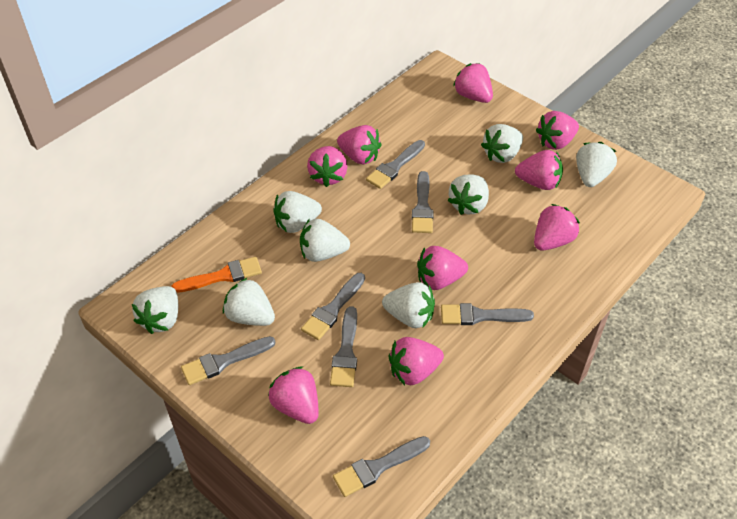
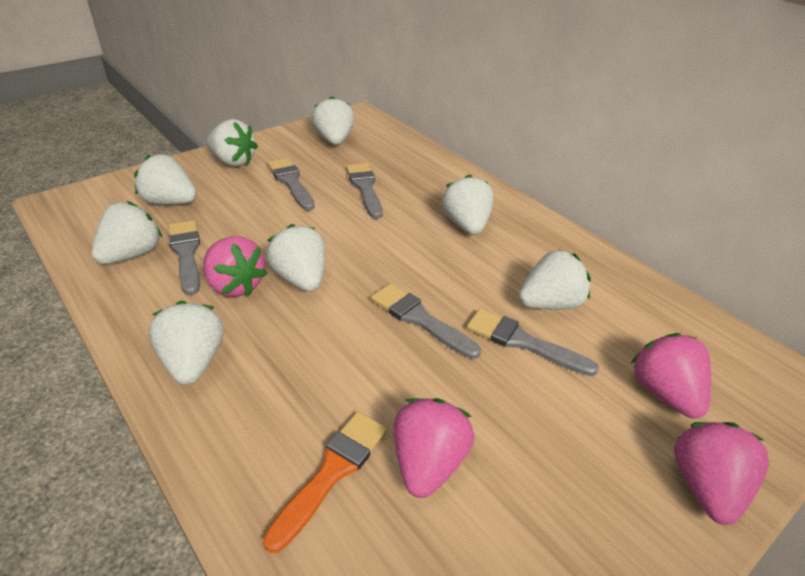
grey brush: 7 -> 5
pink strawberry: 9 -> 4

